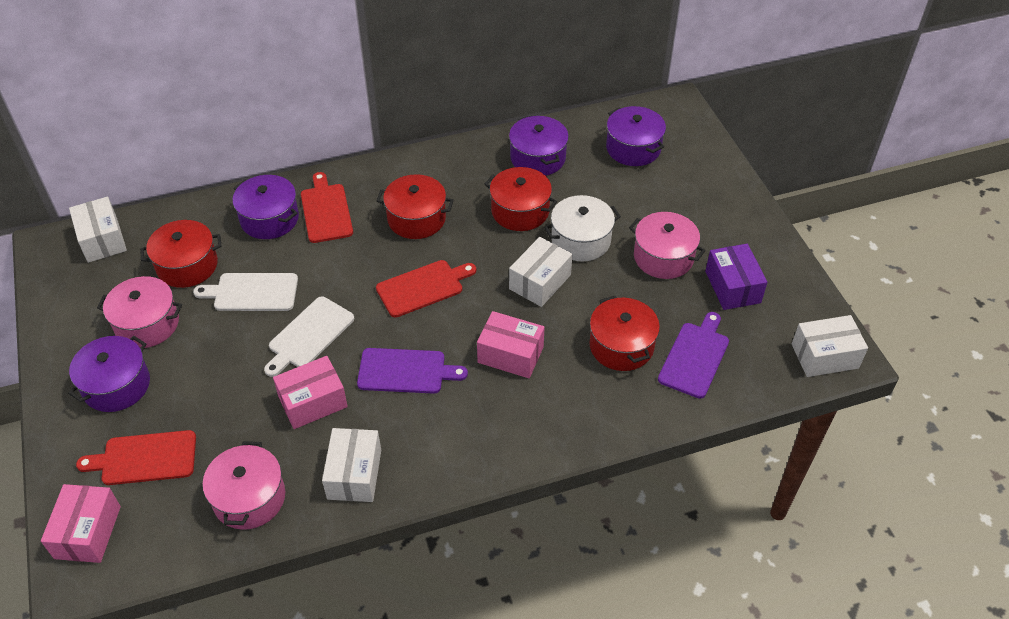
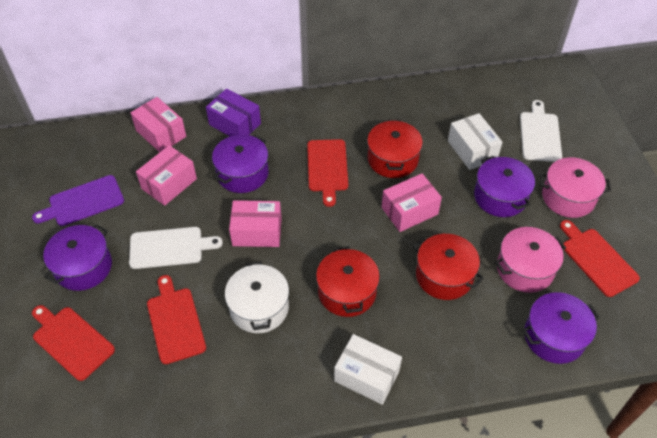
pink box: 3 -> 4
pink pot: 3 -> 2
purple cutting board: 2 -> 1
red cutting board: 3 -> 4
red pot: 4 -> 3
white box: 4 -> 2

